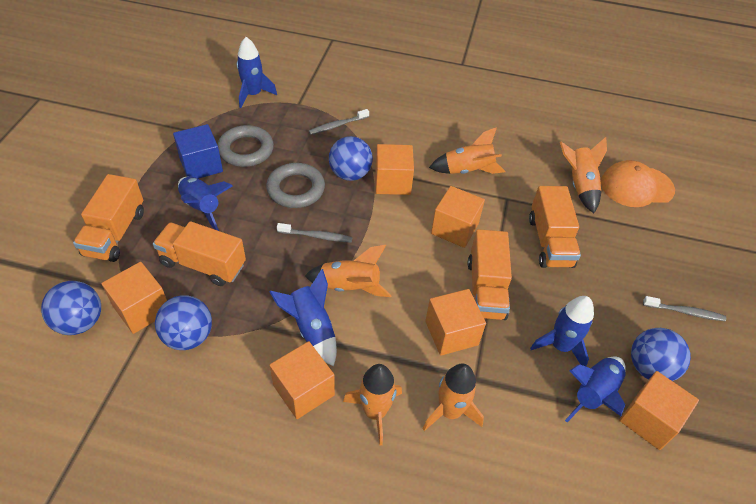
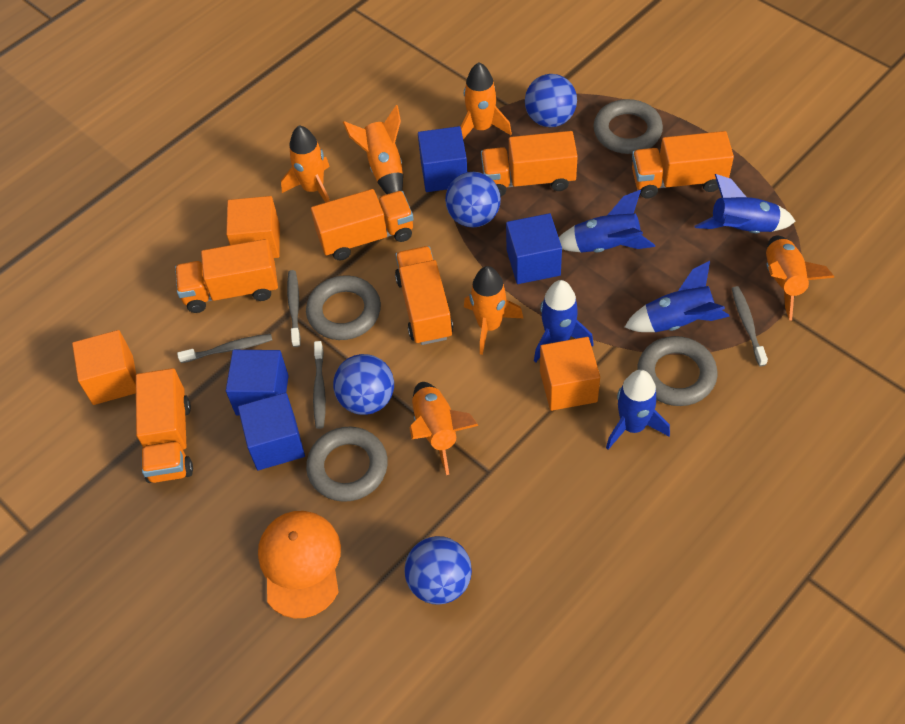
blue cube: 1 -> 4
grey ring: 2 -> 4
grey toothbrush: 3 -> 4
orange cube: 6 -> 3
orange rocket: 5 -> 6
orange truck: 4 -> 6

